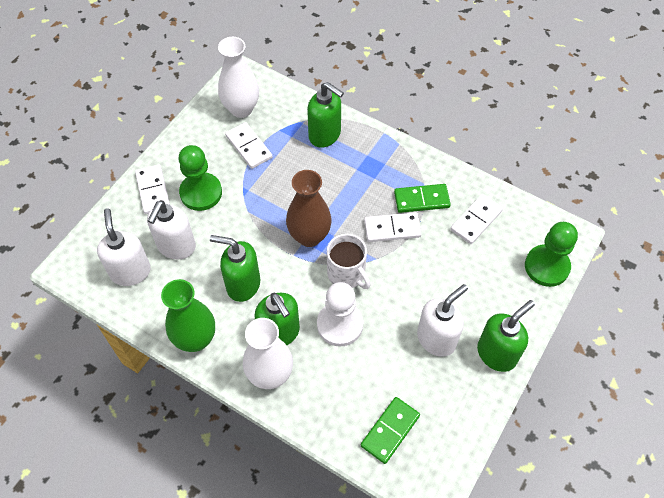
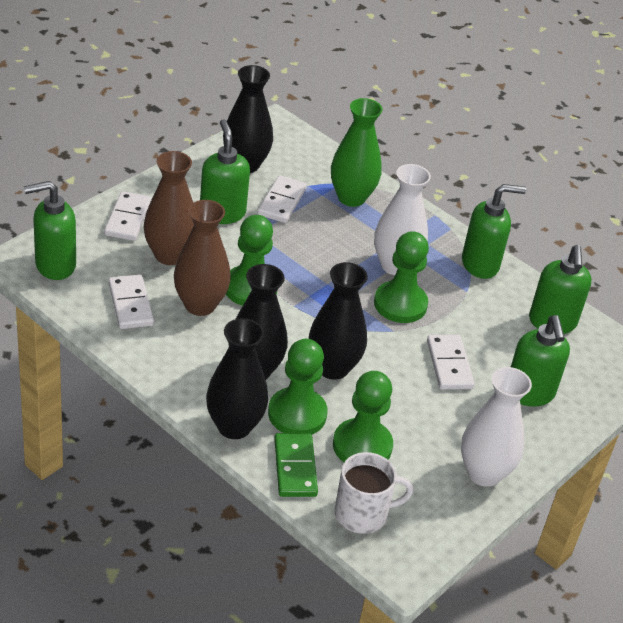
black vase: 0 -> 4
brown vase: 1 -> 2
green domino: 2 -> 1
green pawn: 2 -> 4
green soap dispenser: 4 -> 5
white pawn: 1 -> 0
white soap dispenser: 3 -> 0

